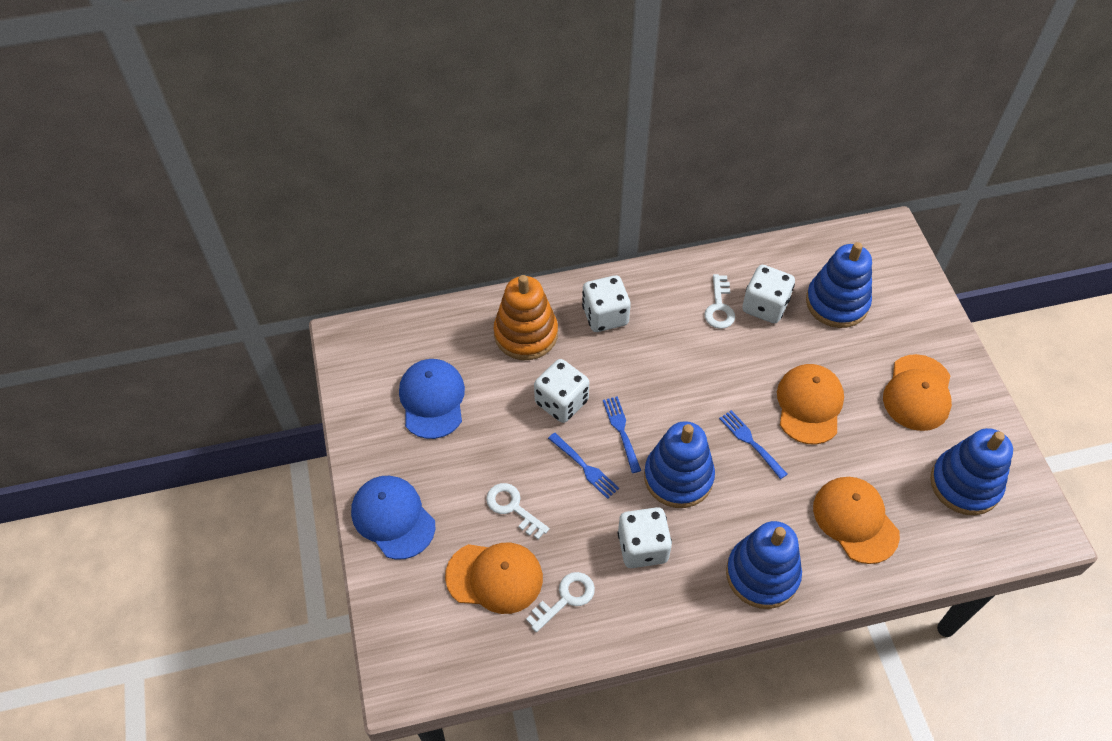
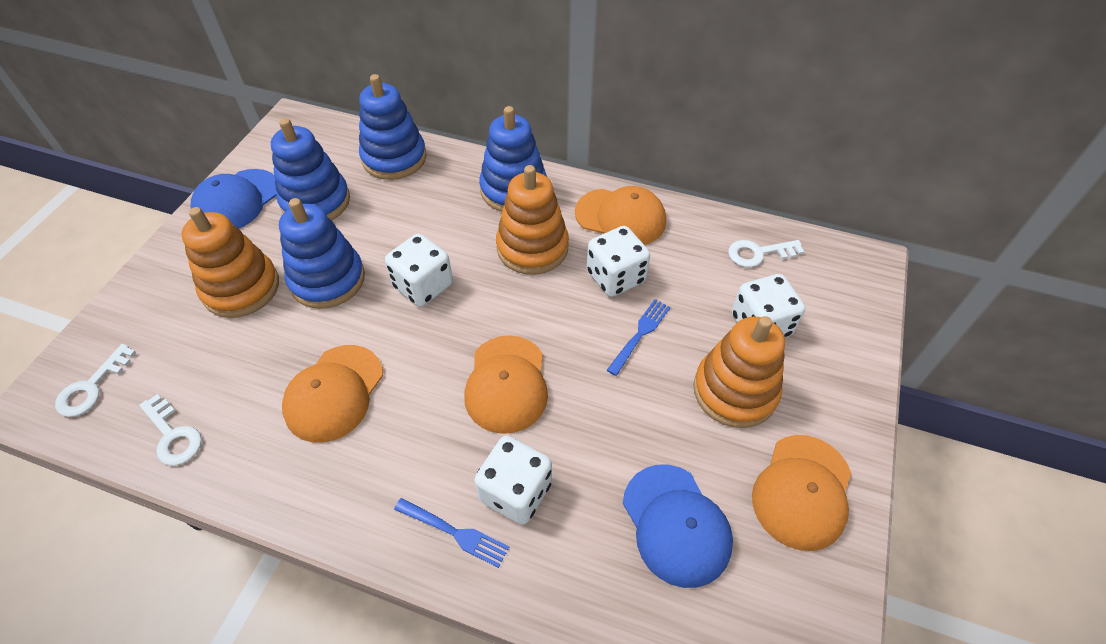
blue fork: 3 -> 2
orange stacking toy: 1 -> 3

